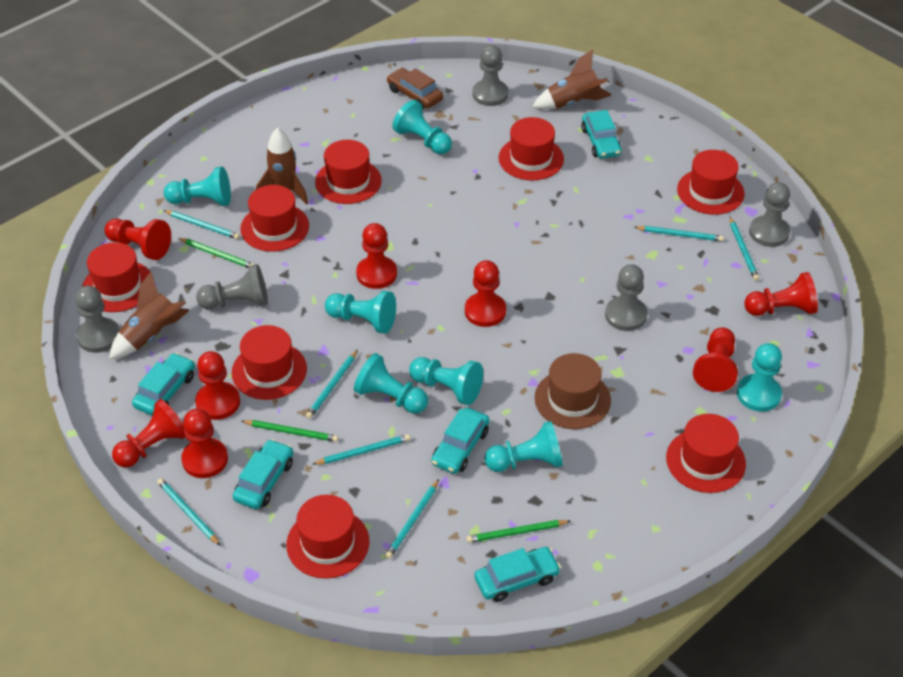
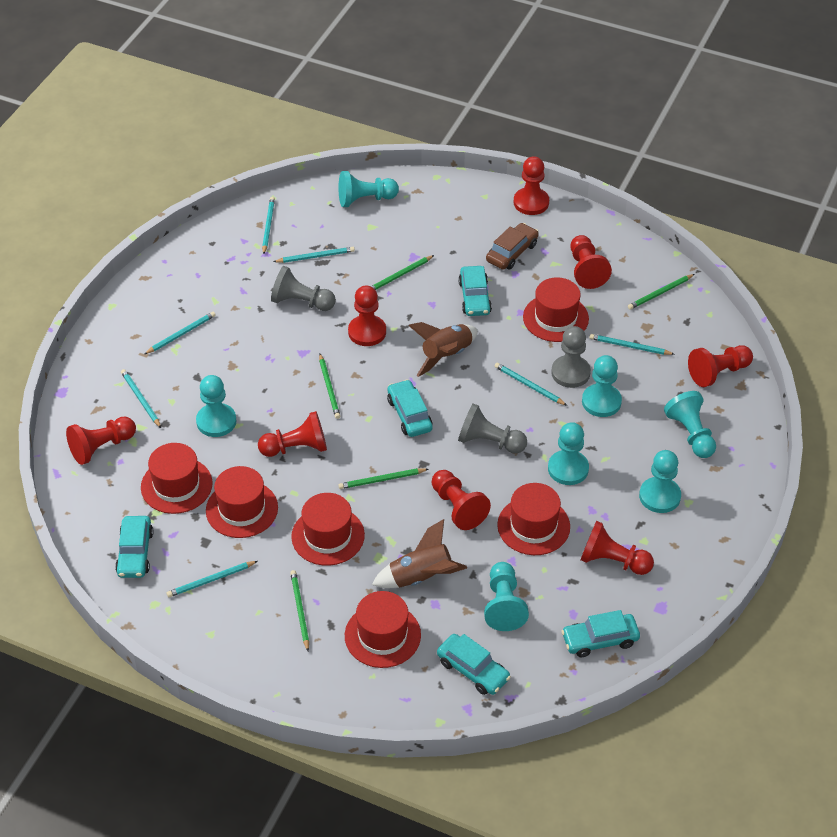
brown hat: 1 -> 0
brown rocket: 3 -> 2
green pencil: 3 -> 5
grey pawn: 5 -> 3
red hat: 8 -> 6

